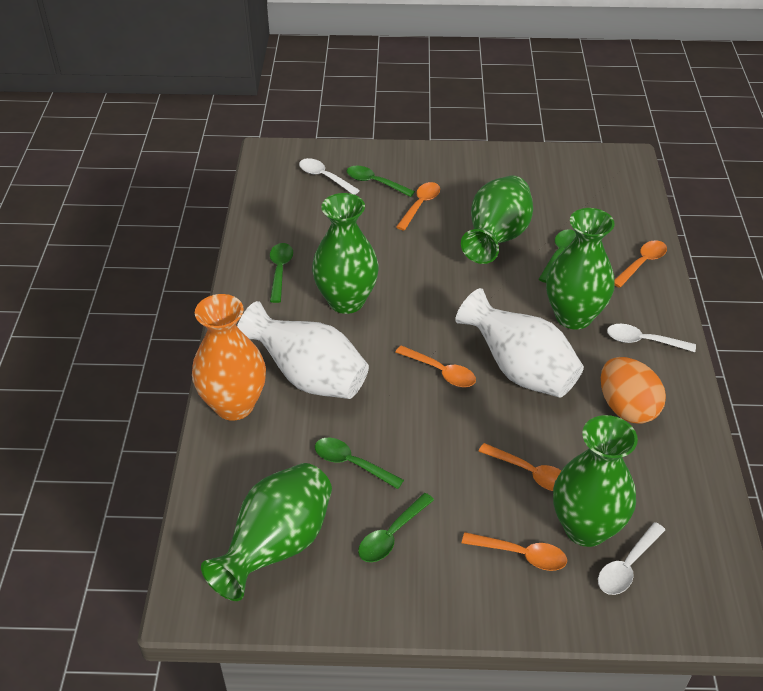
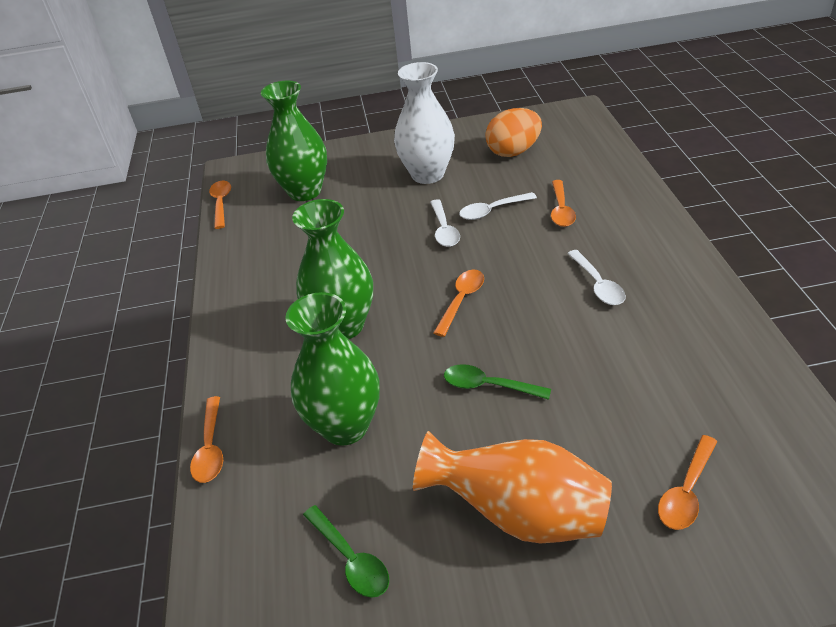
green spoon: 5 -> 2
green vase: 5 -> 3
white vase: 2 -> 1

